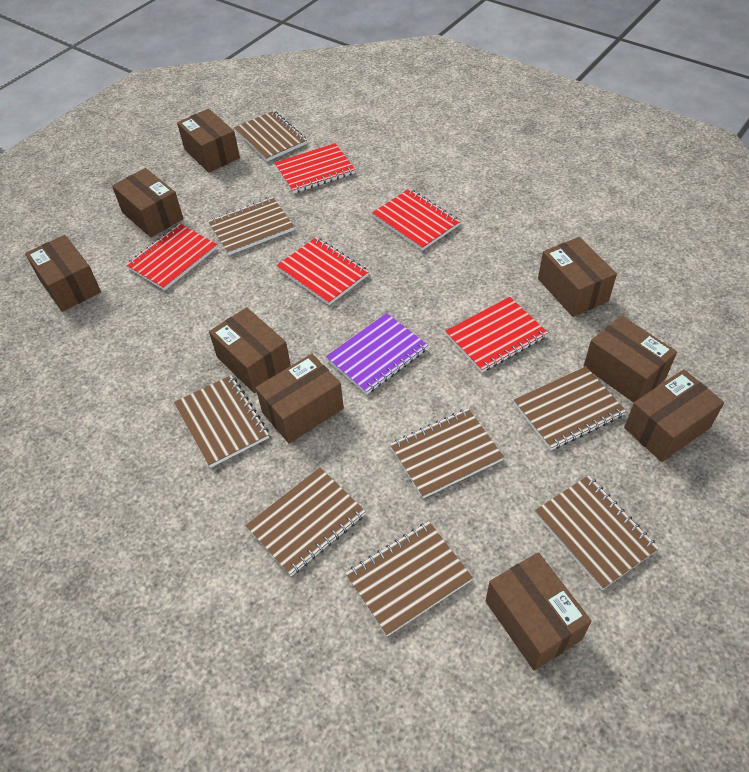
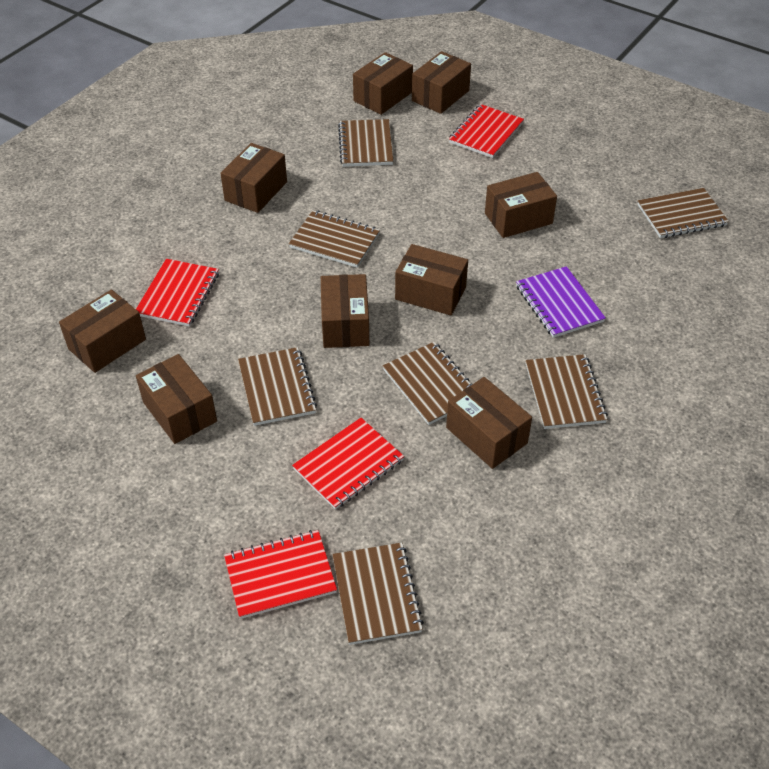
brown notebook: 8 -> 7
red notebook: 5 -> 4

